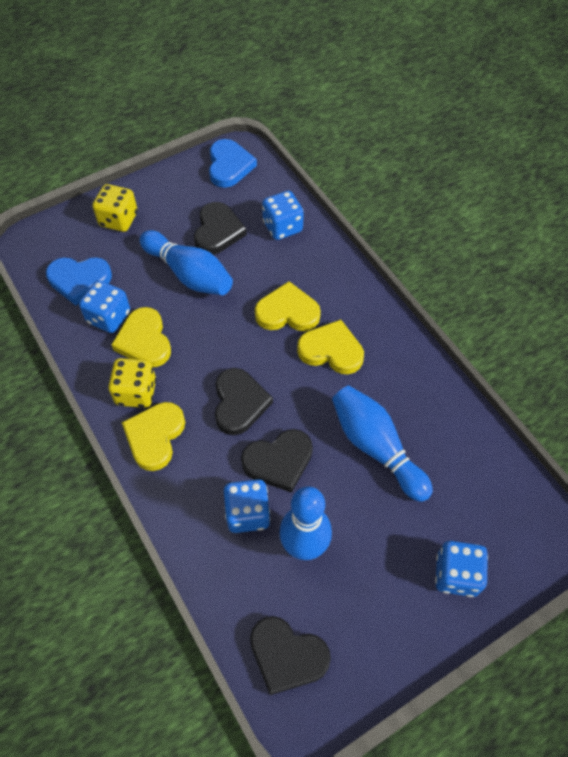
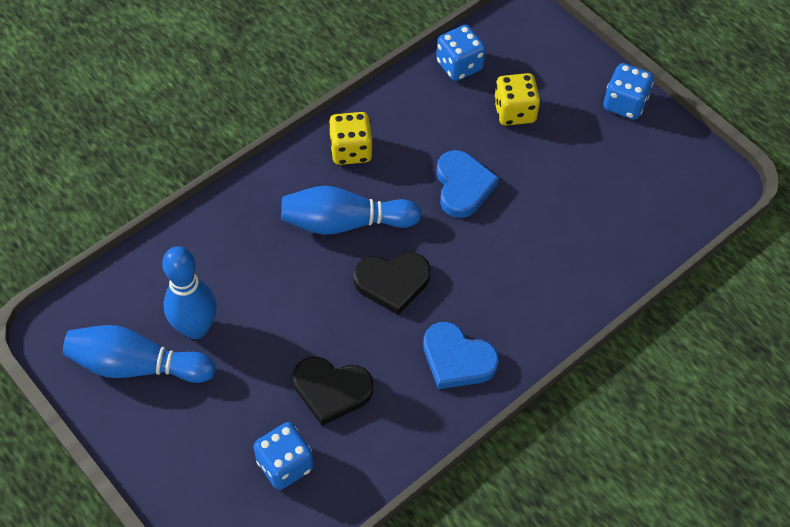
black heart: 4 -> 2
blue dice: 4 -> 3
yellow heart: 4 -> 0

